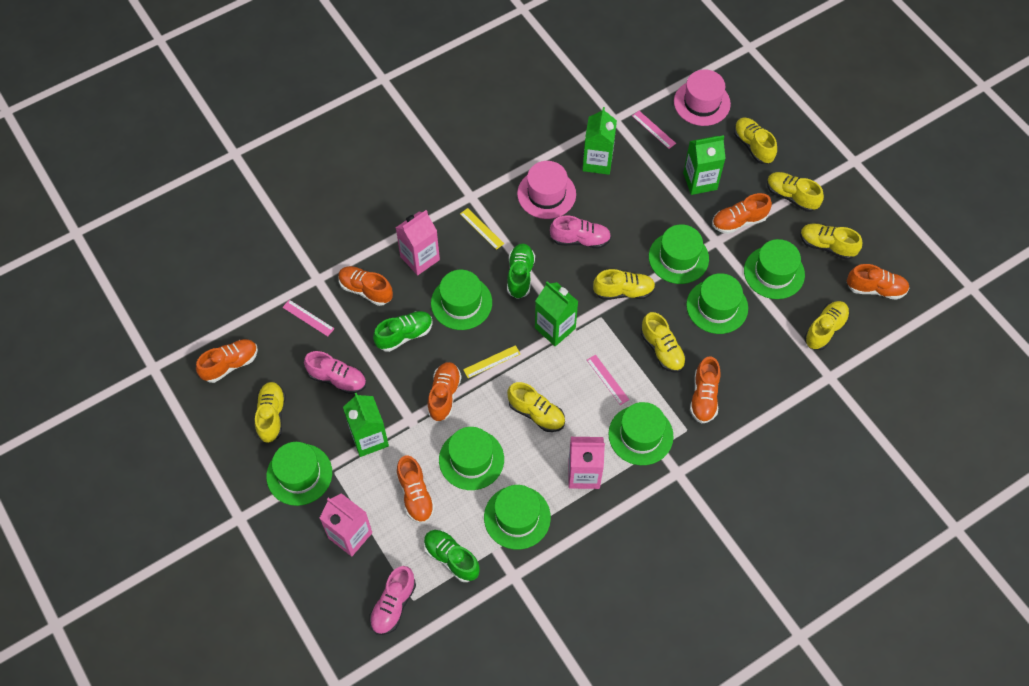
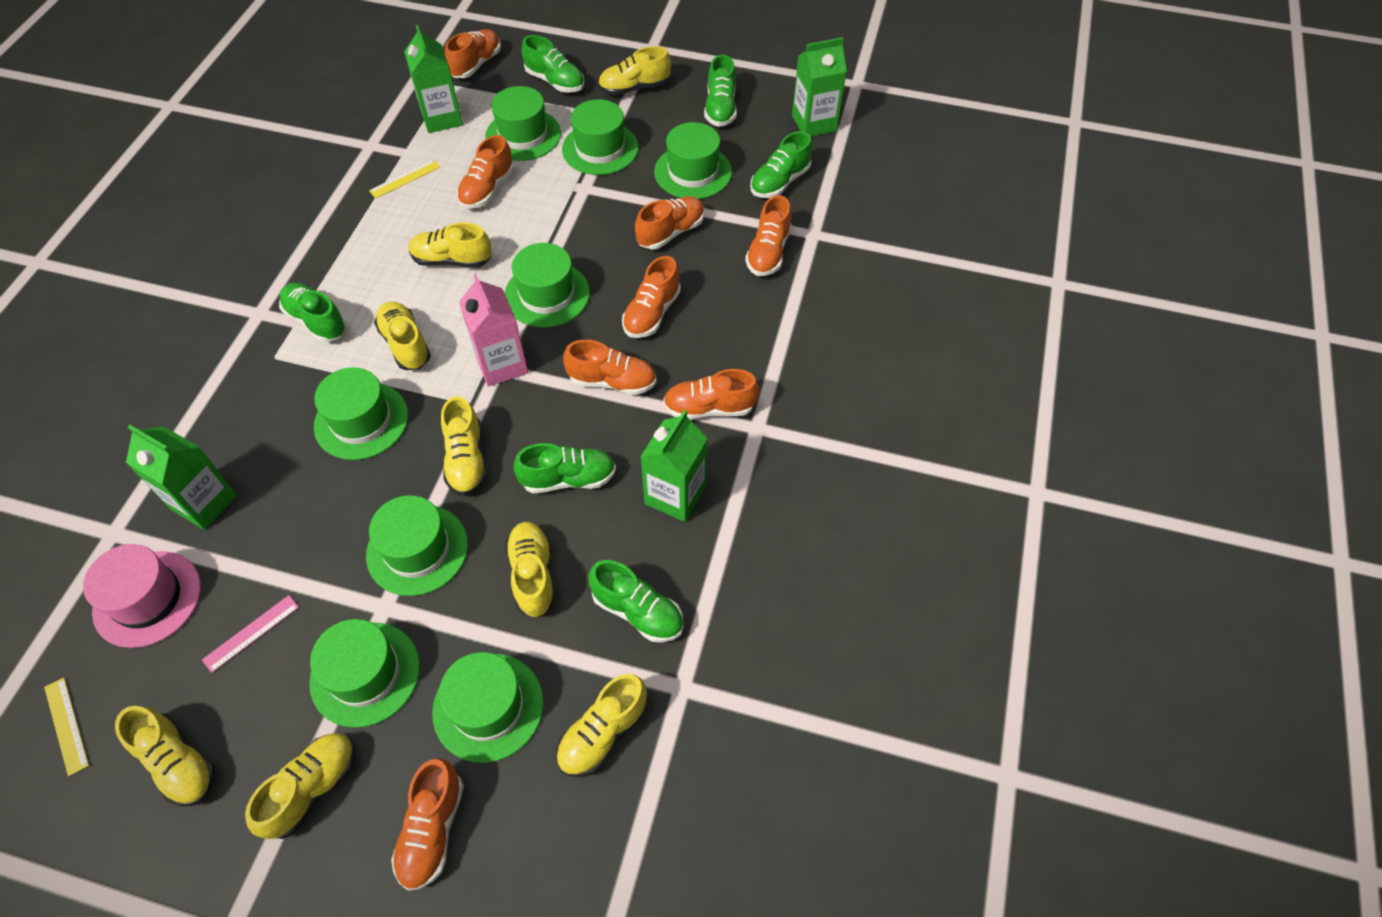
green shoe: 3 -> 6
orange shoe: 7 -> 8
pink carton: 3 -> 1
pink hat: 2 -> 1
pink ruler: 3 -> 1
pink shoe: 3 -> 0

